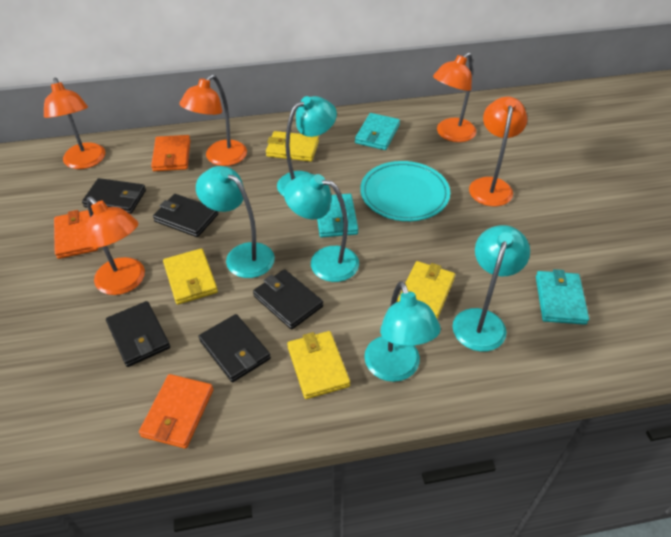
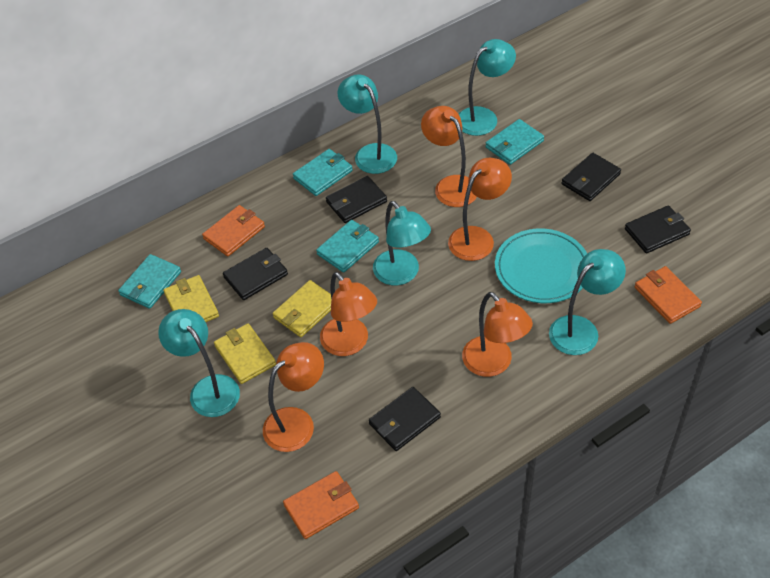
turquoise wallet: 3 -> 4
yellow wallet: 4 -> 3

